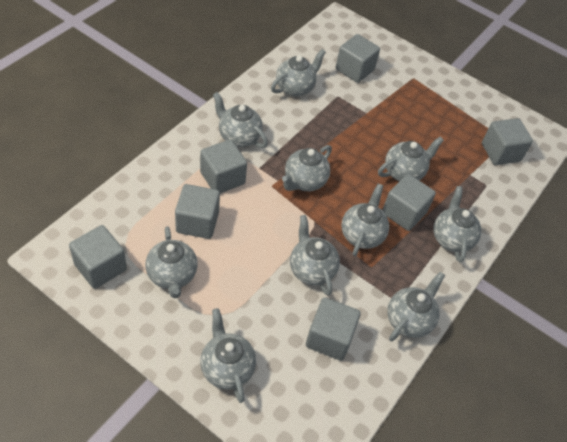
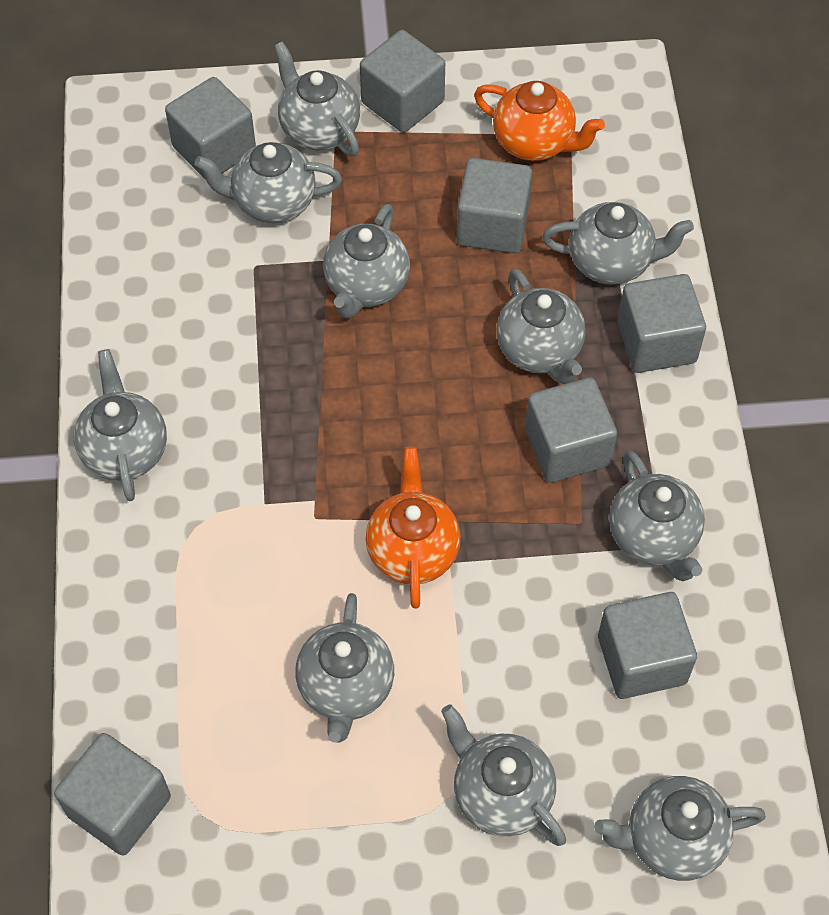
orange teapot: 0 -> 2

